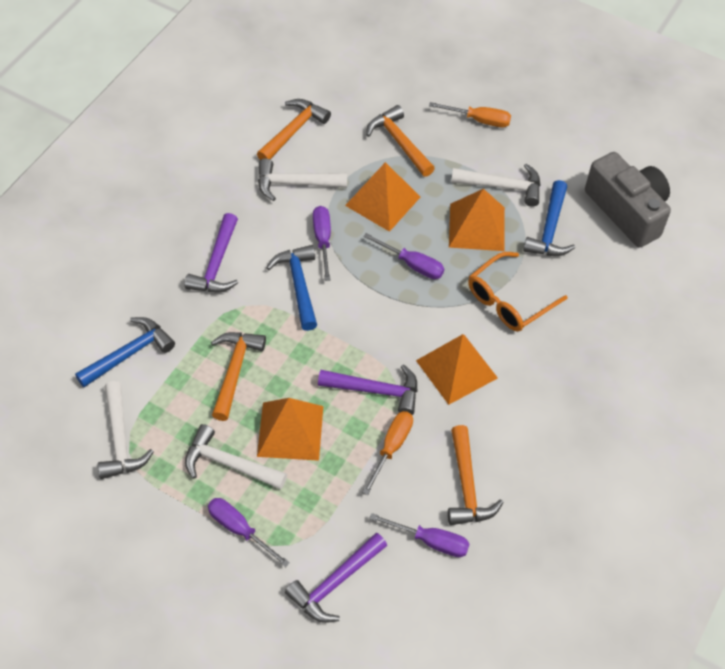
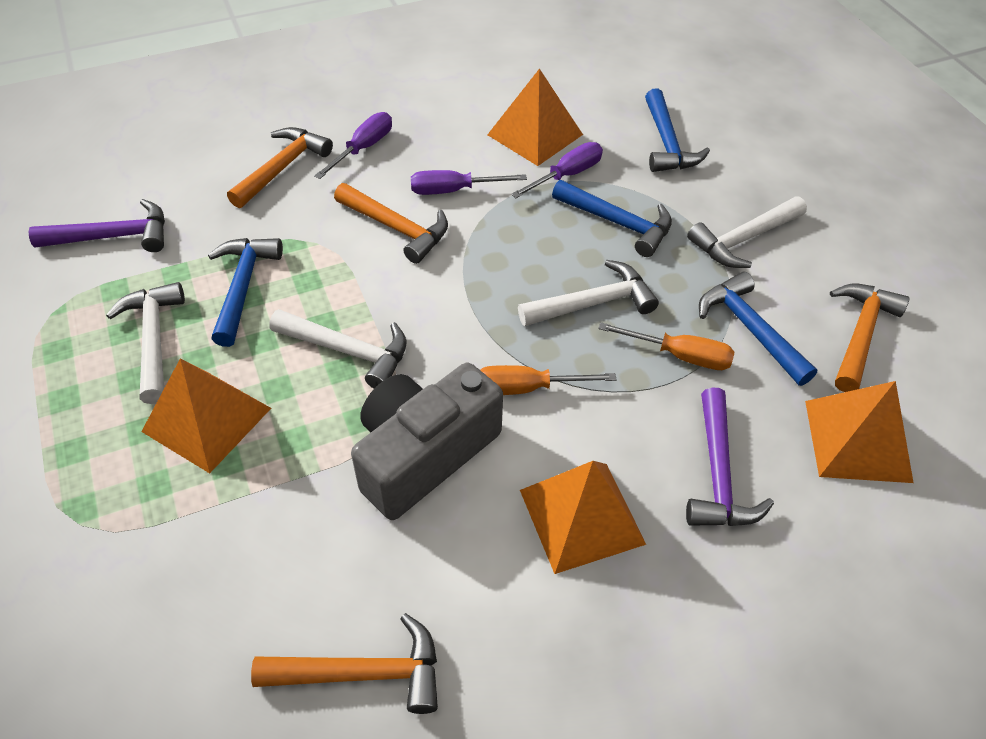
blue hammer: 3 -> 4
orange glasses: 1 -> 0
purple hammer: 3 -> 2
purple screwdriver: 4 -> 3

